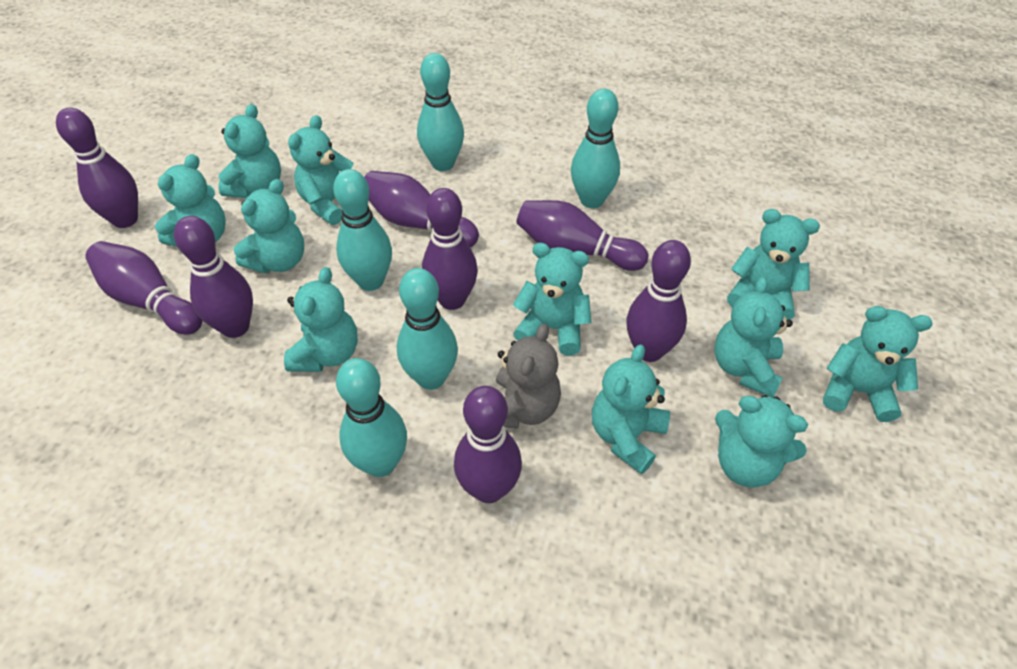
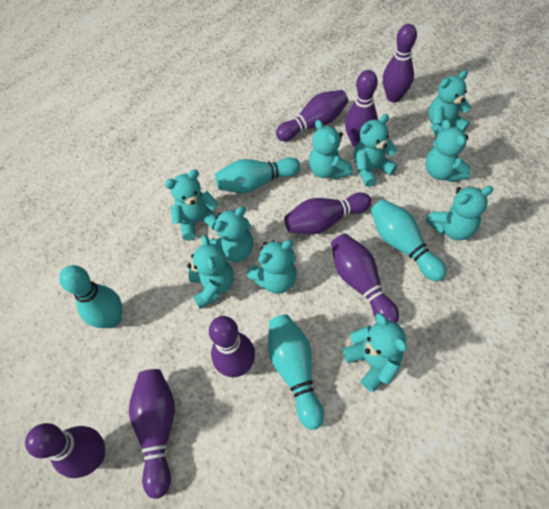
grey teddy bear: 1 -> 0
turquoise bowling pin: 5 -> 4
turquoise teddy bear: 11 -> 10

